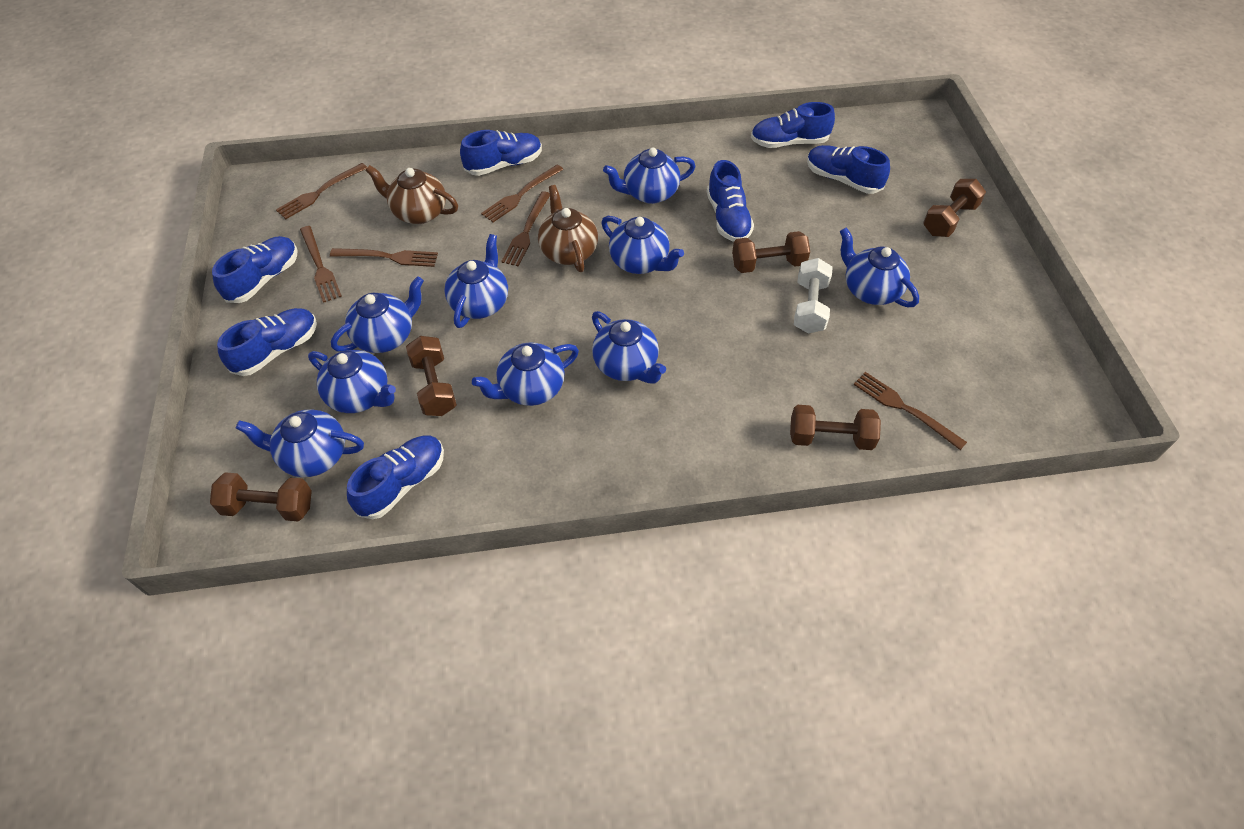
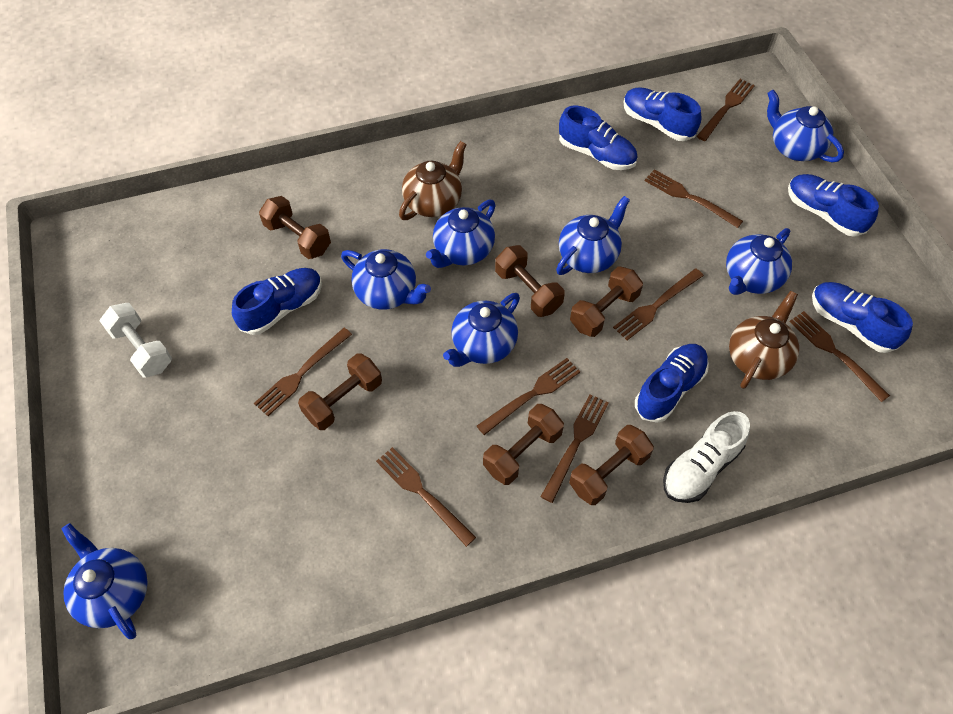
blue shoe: 7 -> 6
blue teapot: 9 -> 7
brown dumbbell: 5 -> 6
brown fork: 6 -> 8
white shoe: 0 -> 1

